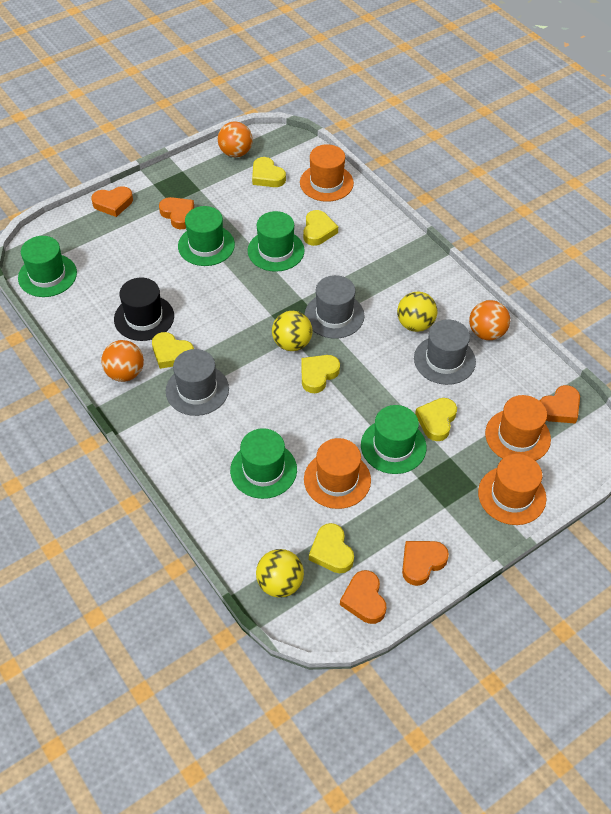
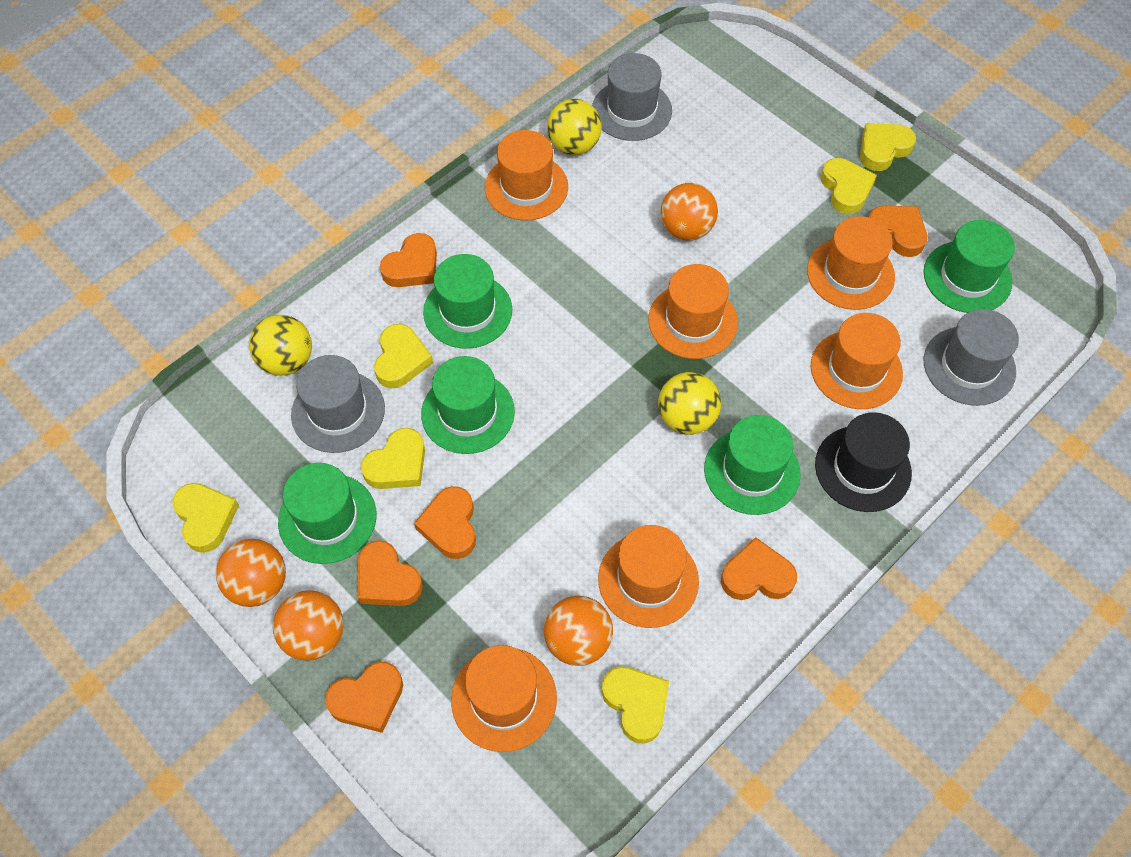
orange ball: 3 -> 4
orange hat: 4 -> 6
orange heart: 5 -> 6

